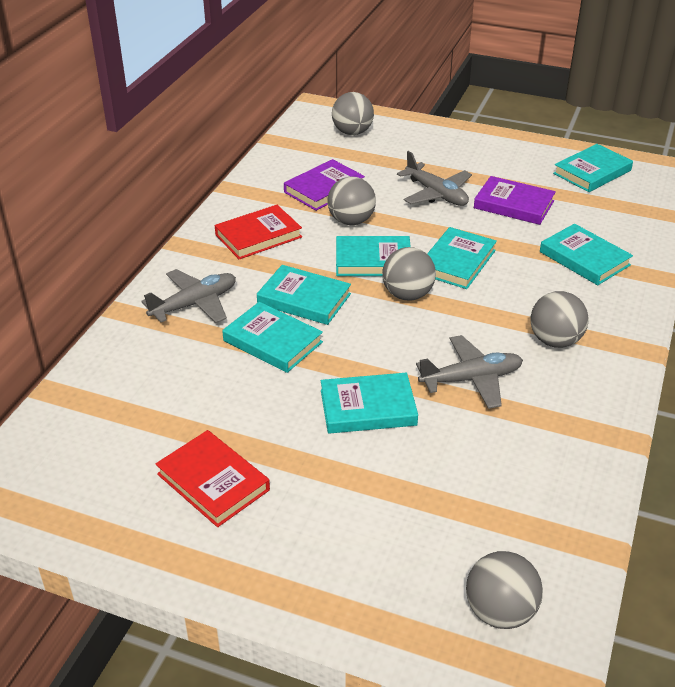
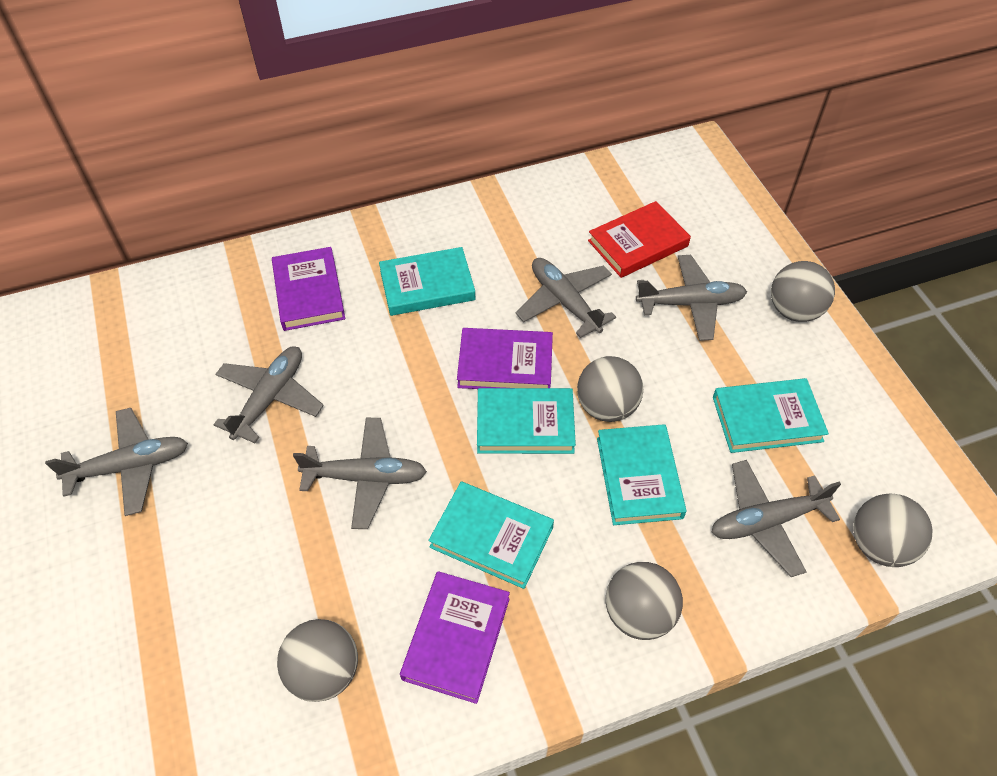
grey plane: 3 -> 6
purple book: 2 -> 3
red book: 2 -> 1
turquoise book: 7 -> 5

